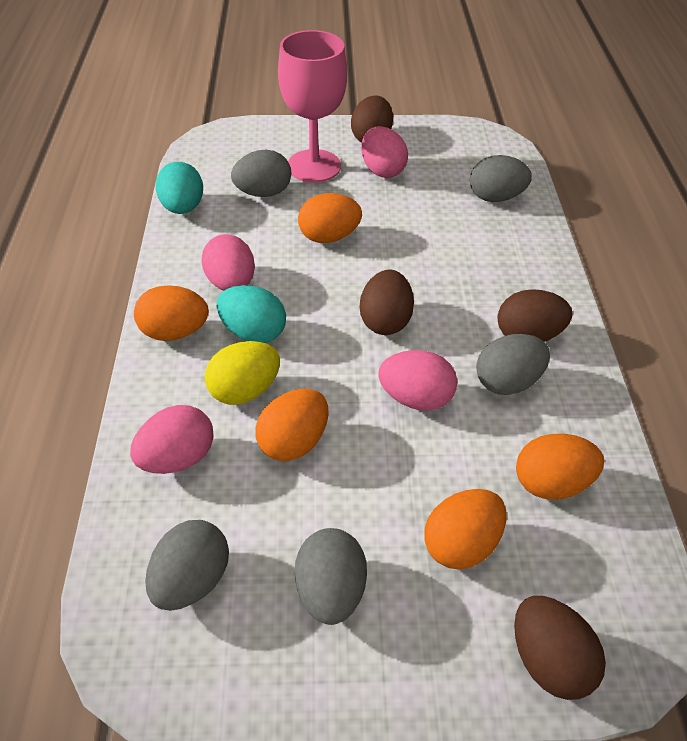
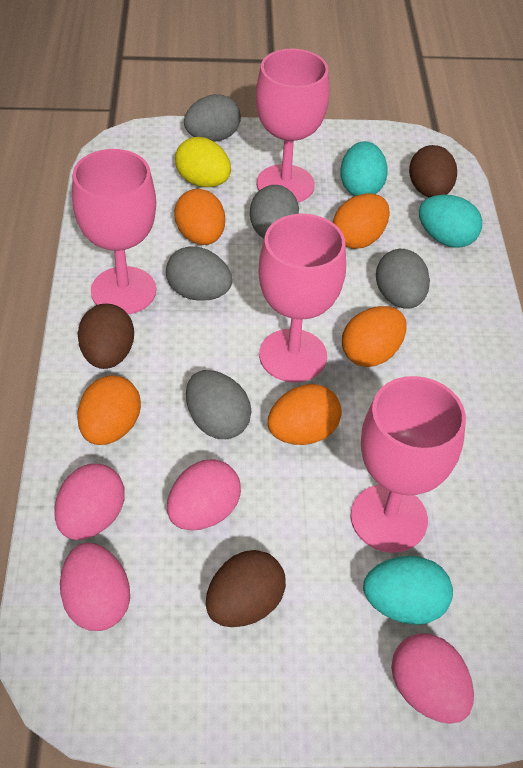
brown egg: 4 -> 3
pink goblet: 1 -> 4
turquoise egg: 2 -> 3

